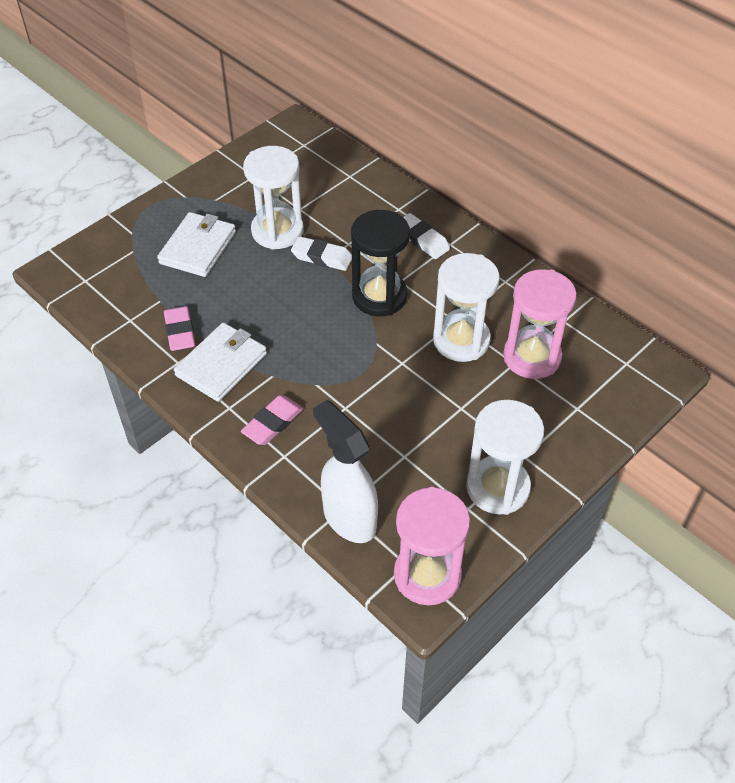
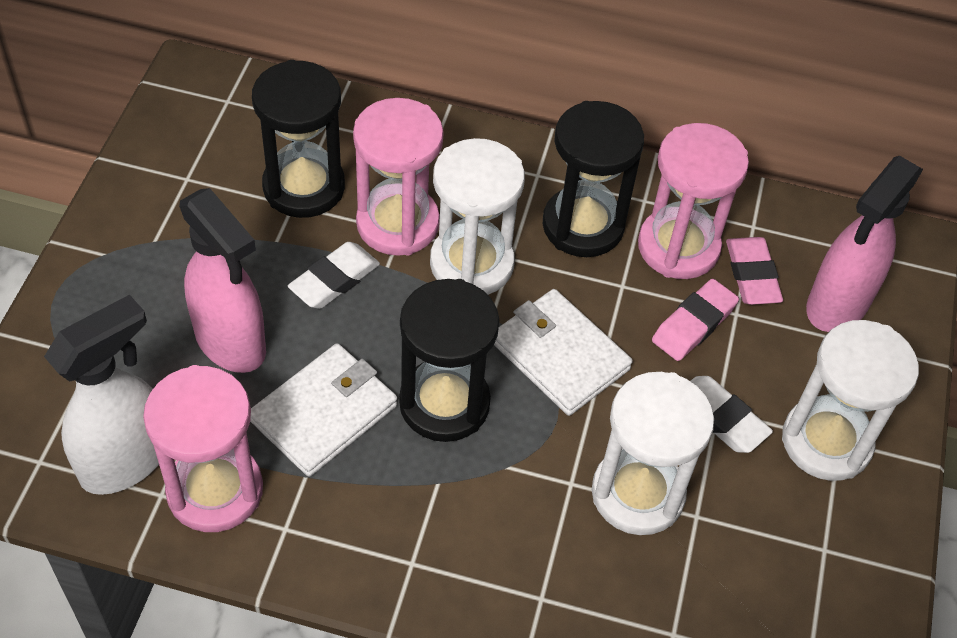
black hourglass: 1 -> 3
pink hourglass: 2 -> 3
pink spray bottle: 0 -> 2

